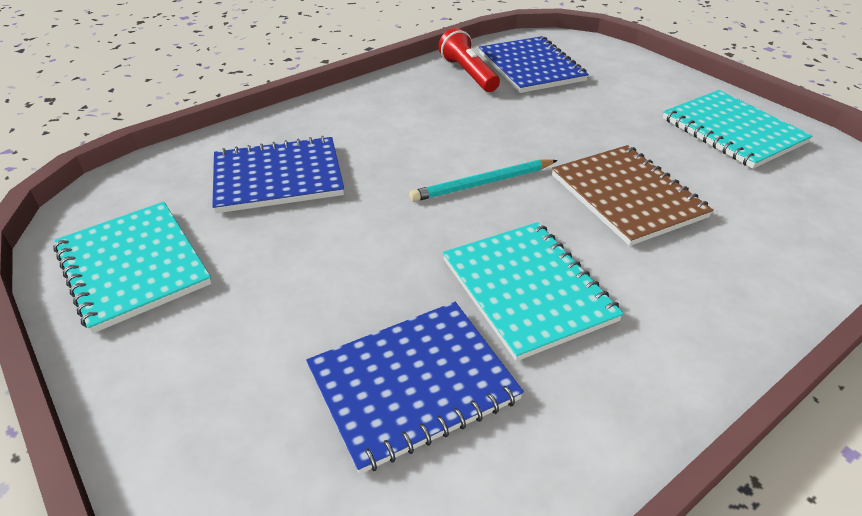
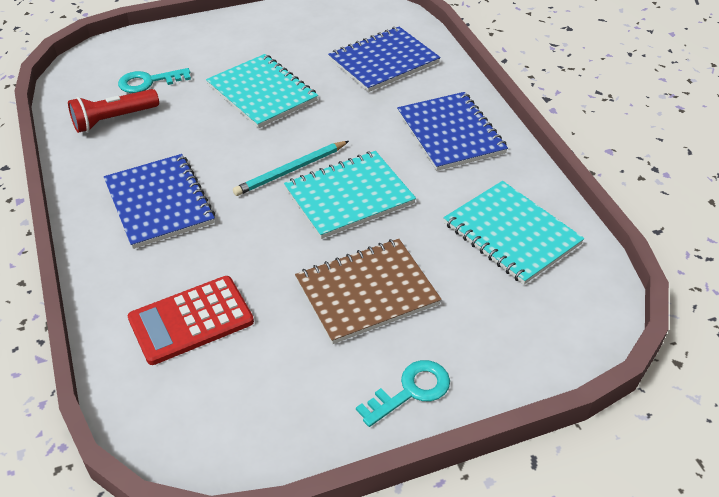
red calculator: 0 -> 1
turquoise key: 0 -> 2

